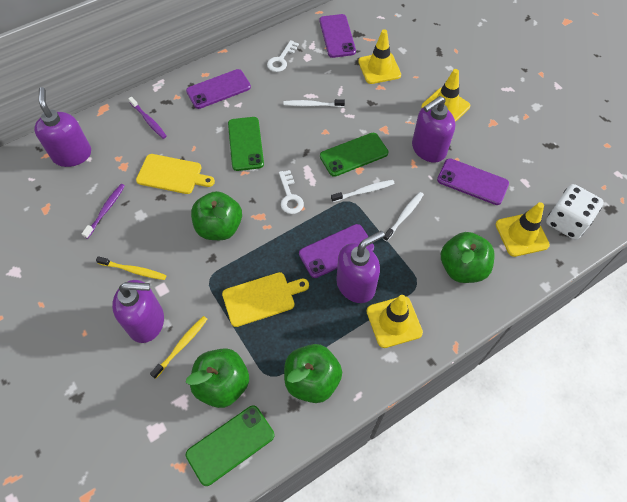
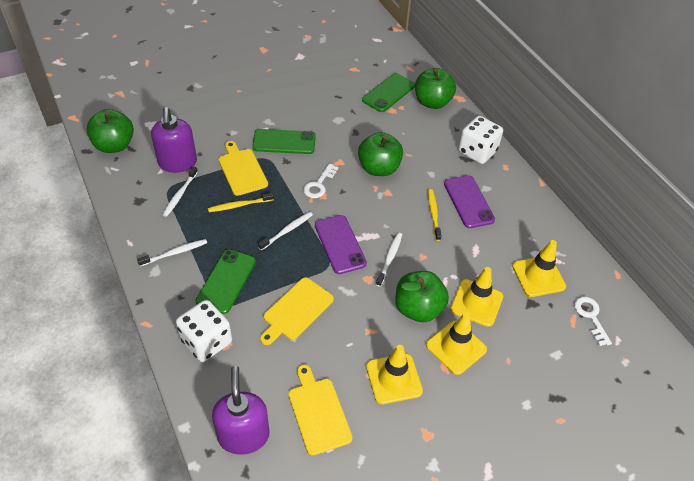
purple phone: 4 -> 2
purple soap dispenser: 4 -> 2
purple toothbrush: 2 -> 0
white dice: 1 -> 2
white toothbrush: 3 -> 4
yellow cutting board: 2 -> 3

